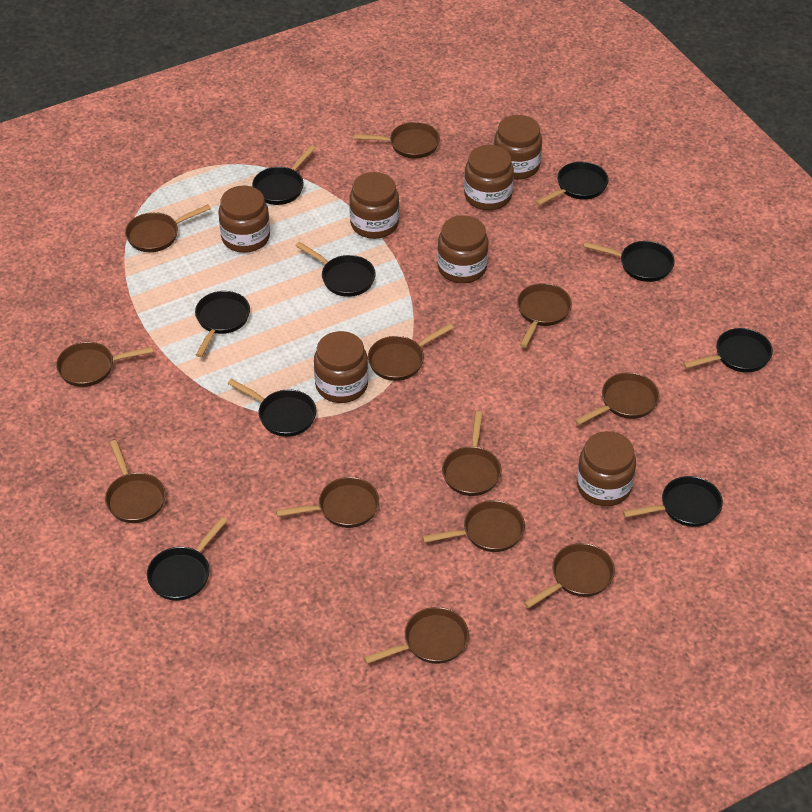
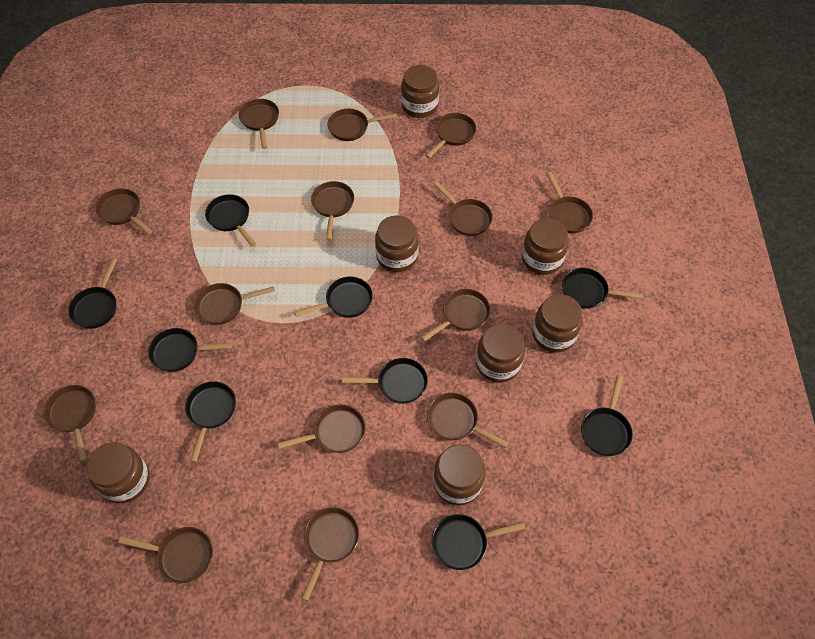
brown pan: 12 -> 14

